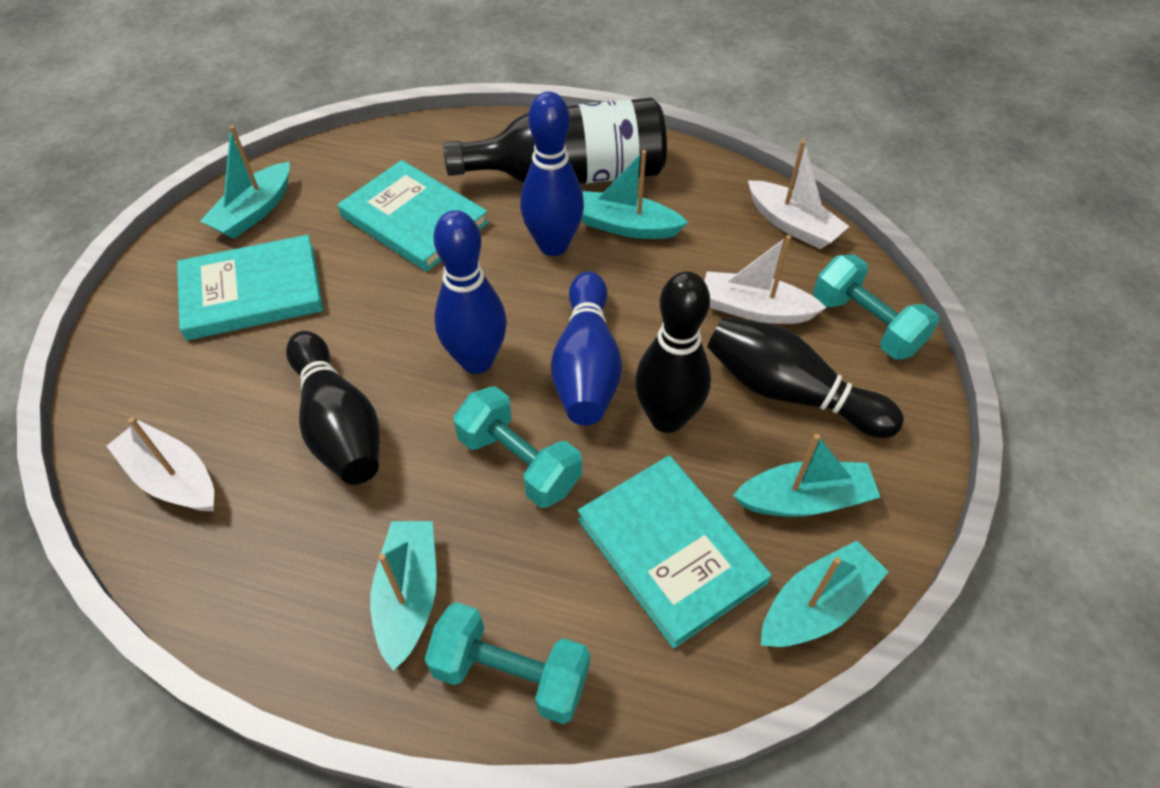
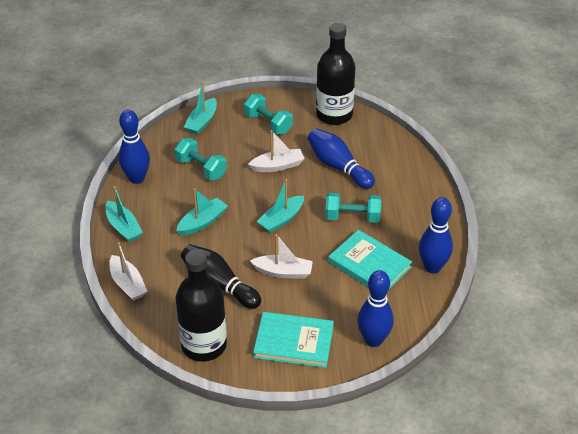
black bottle: 1 -> 2
black bowling pin: 3 -> 1
blue bowling pin: 3 -> 4
turquoise boat: 5 -> 4
turquoise book: 3 -> 2

